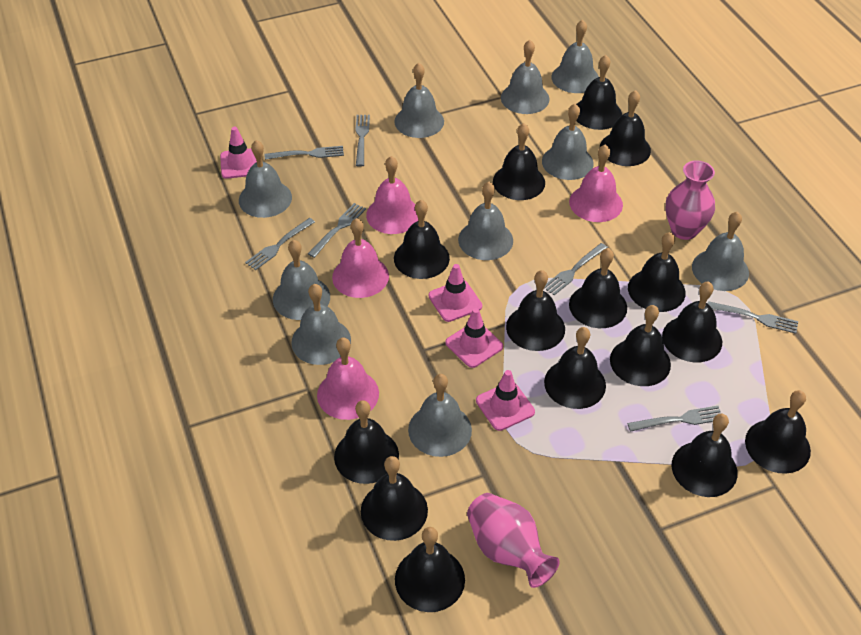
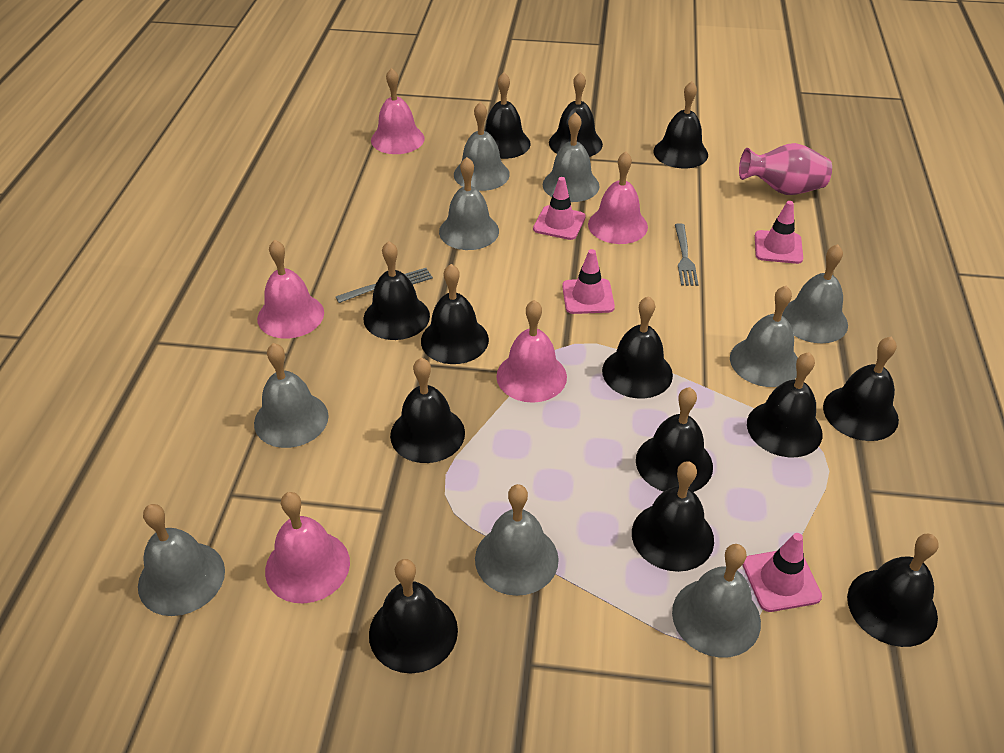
black bell: 15 -> 13
grey bell: 10 -> 9
grey fork: 7 -> 2
pink bell: 4 -> 5
pink vase: 2 -> 1

